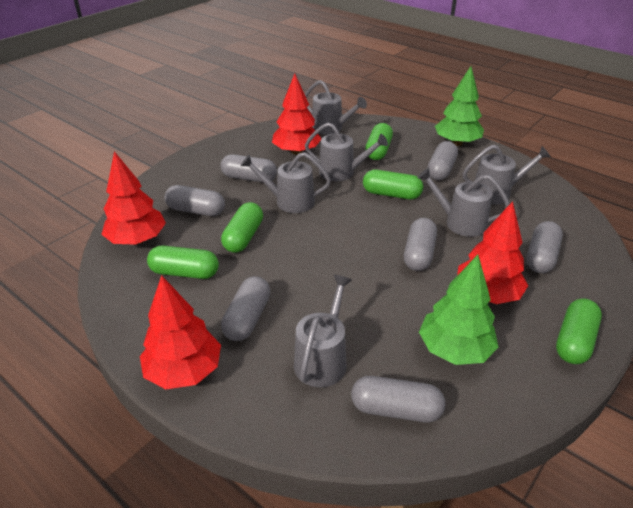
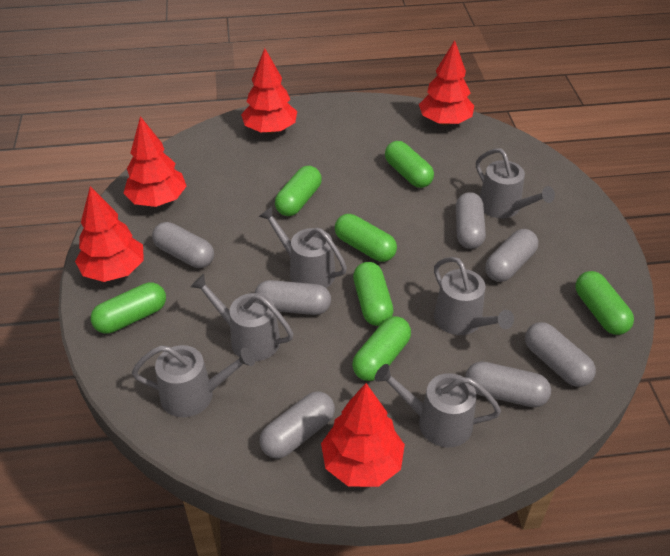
green capsule: 5 -> 7
green tree: 2 -> 0
red tree: 4 -> 5

